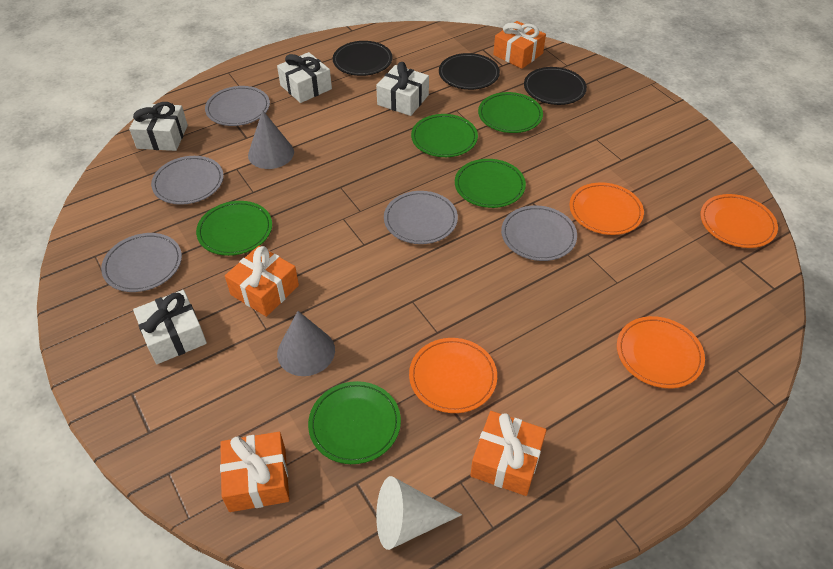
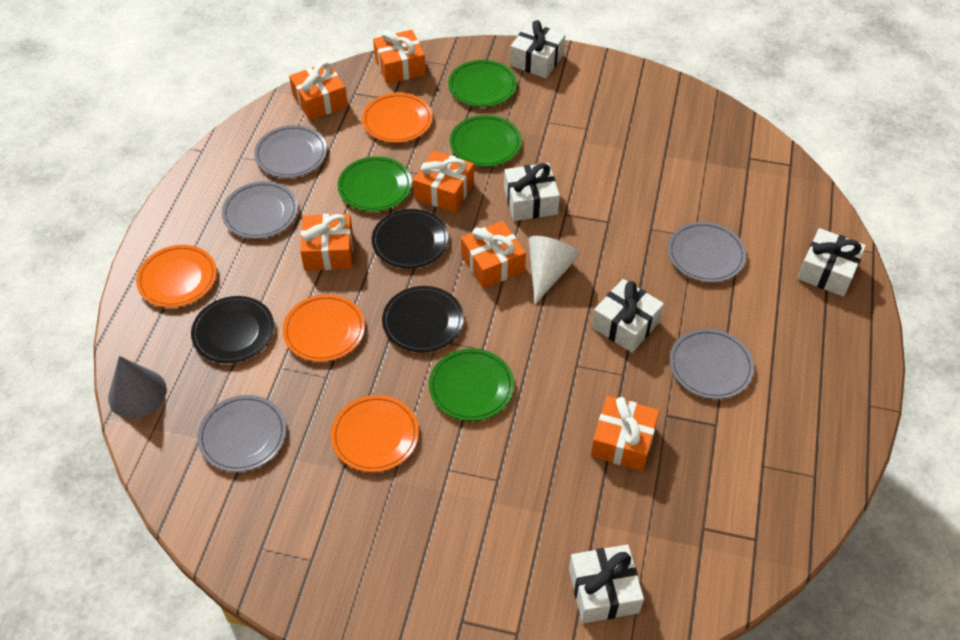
green plate: 5 -> 4
grey cone: 2 -> 1
orange gift: 4 -> 6
white gift: 4 -> 5

